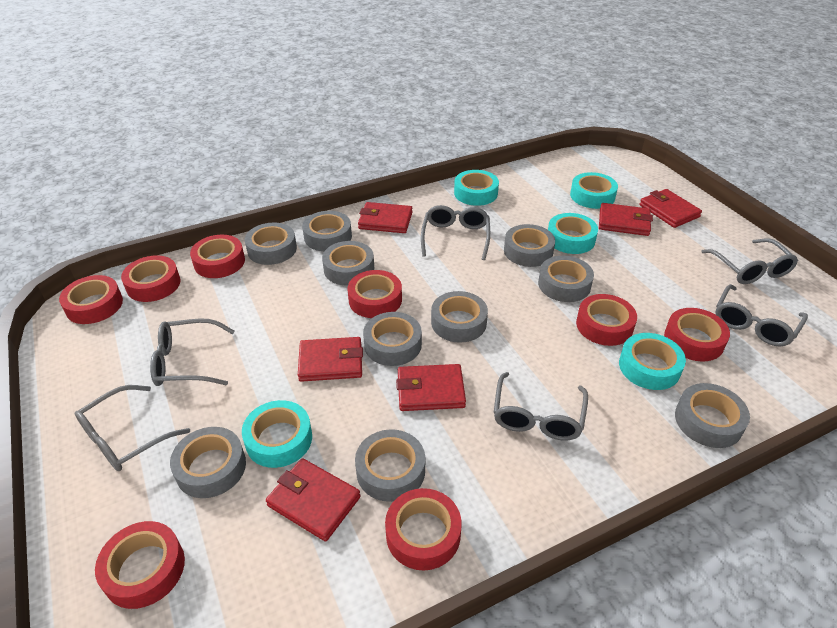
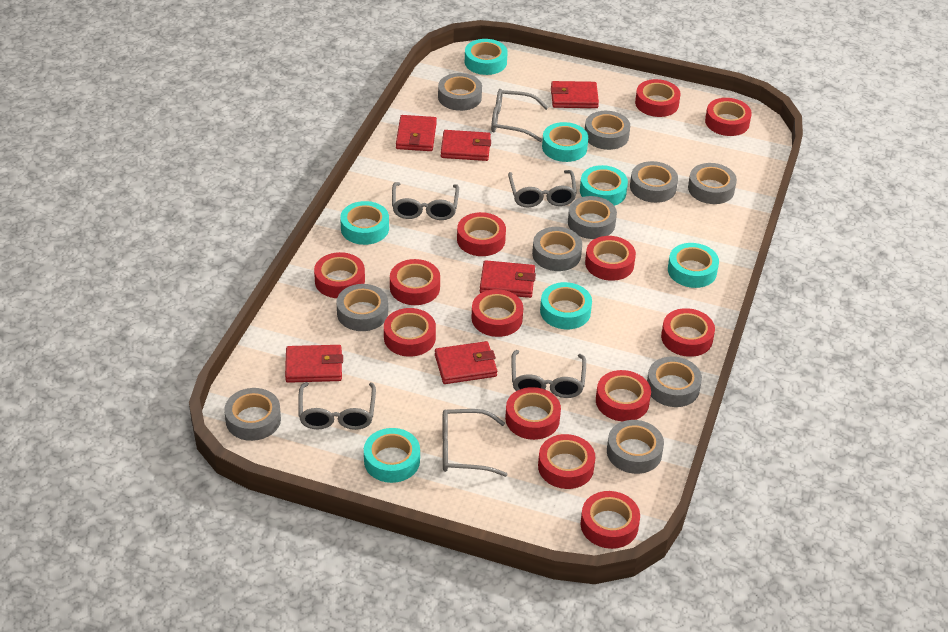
red tape: 8 -> 13
turquoise tape: 5 -> 7

